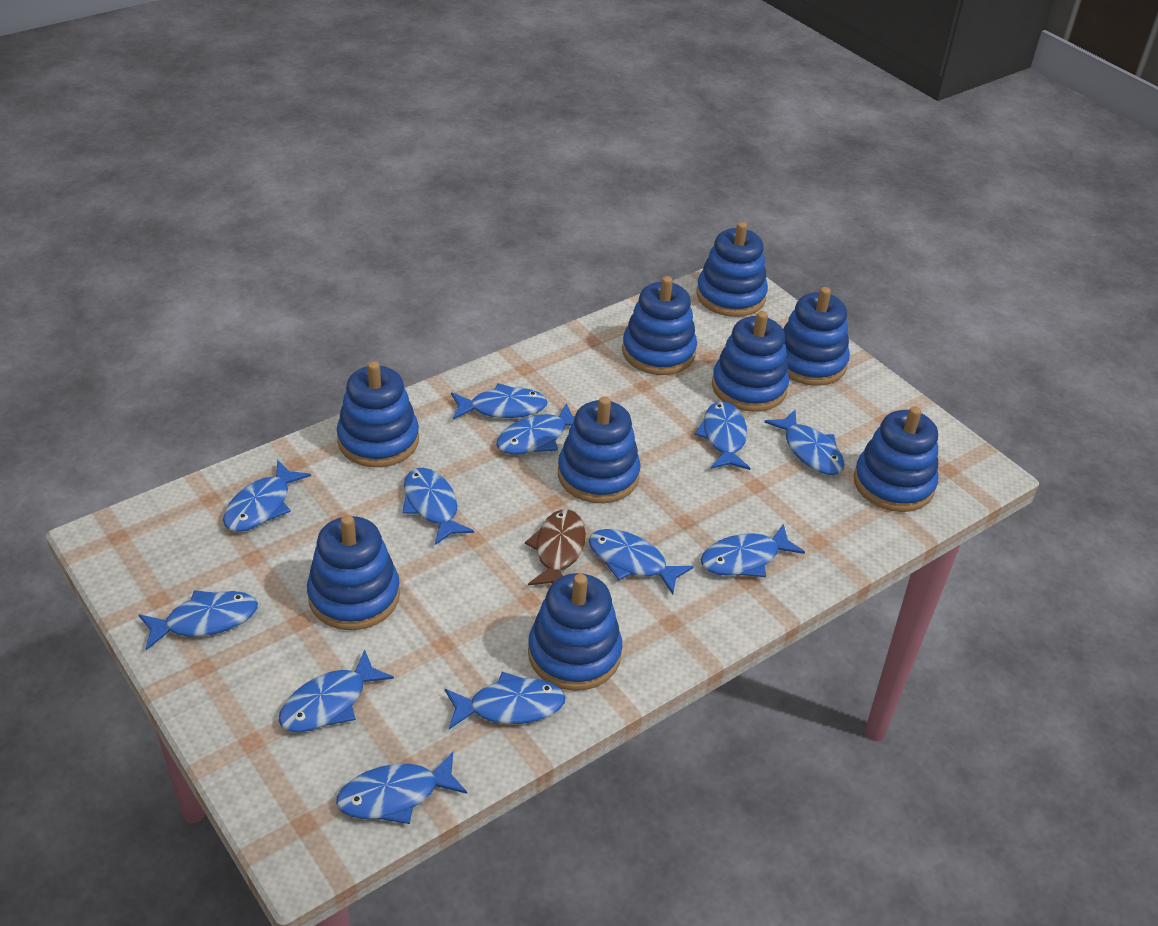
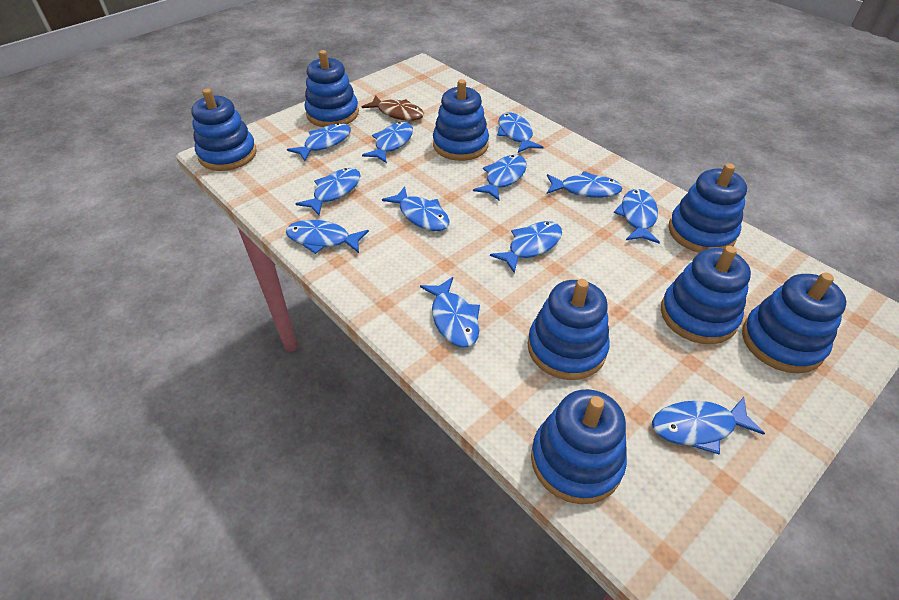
blue stacking toy: 9 -> 8

